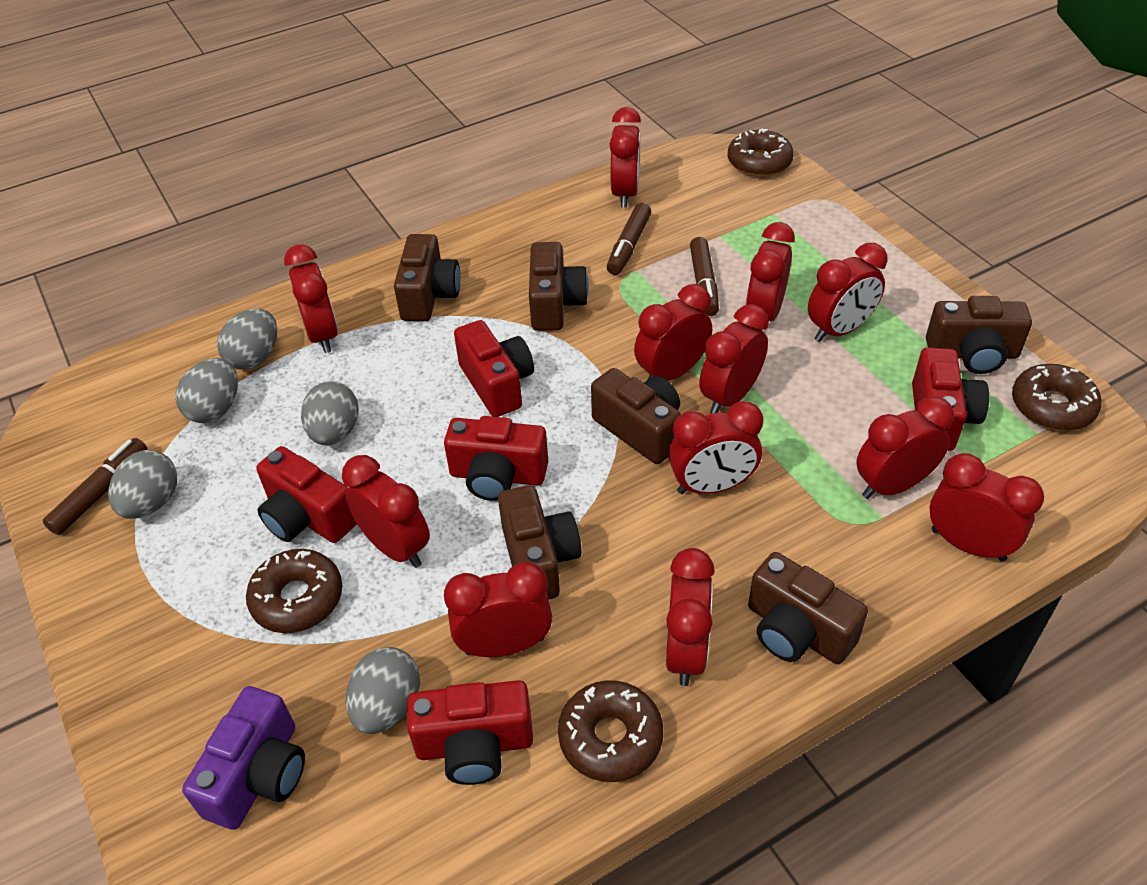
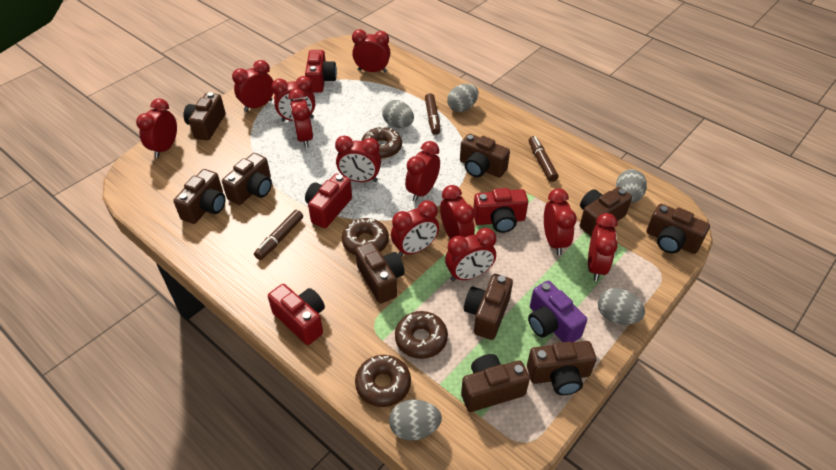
brown camera: 6 -> 10
red camera: 5 -> 4

